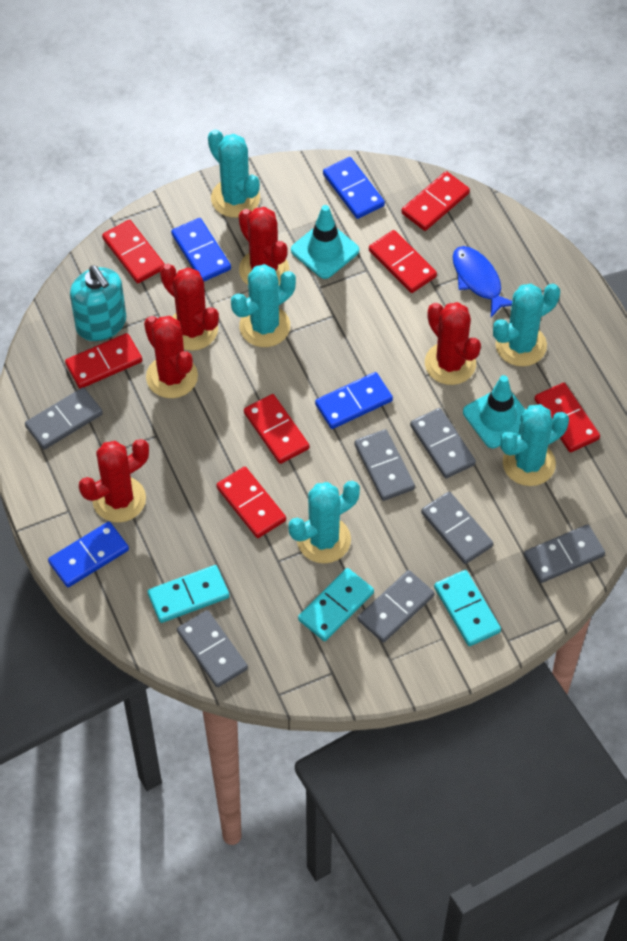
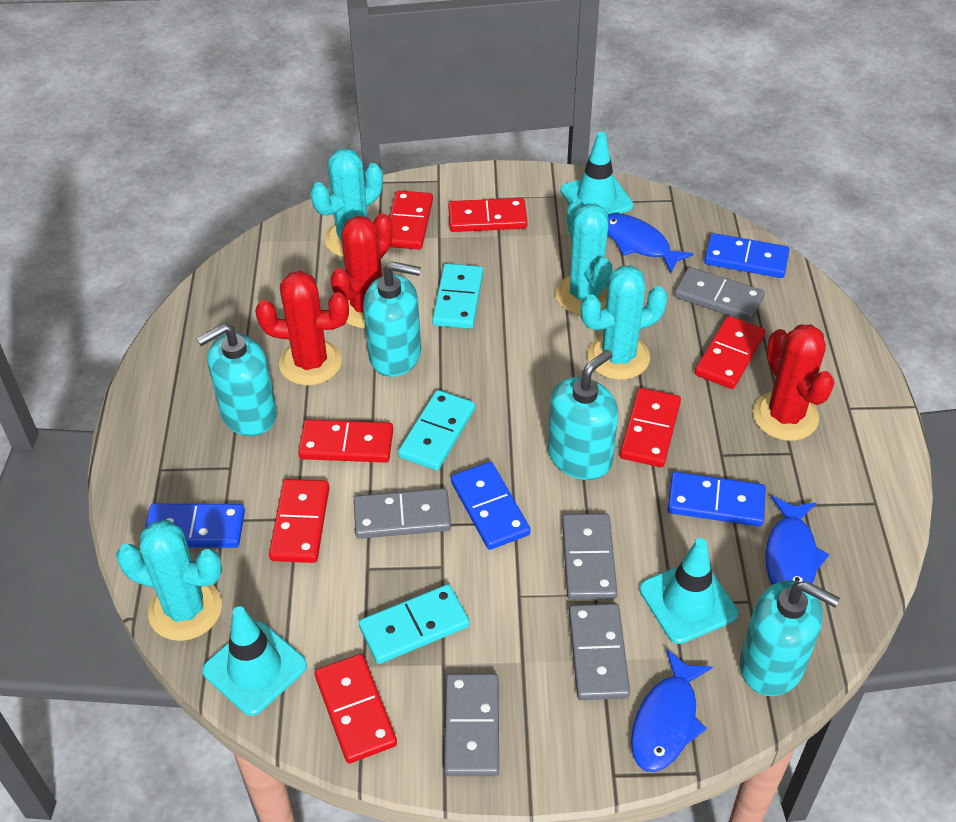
blue fish: 1 -> 3
grey domino: 7 -> 5
red cactus: 5 -> 3
turquoise cactus: 5 -> 4
turquoise soap dispenser: 1 -> 4
turquoise traffic cone: 2 -> 3

